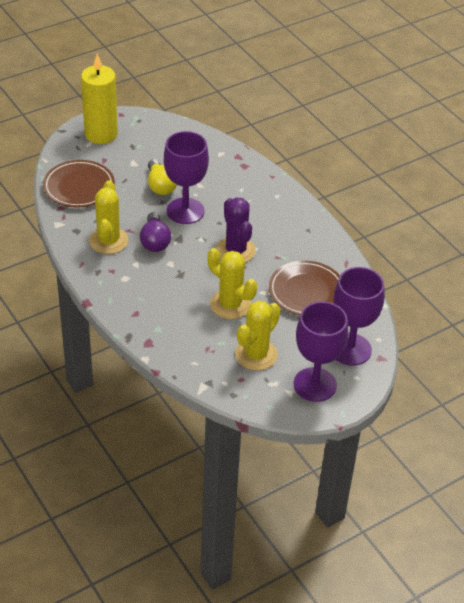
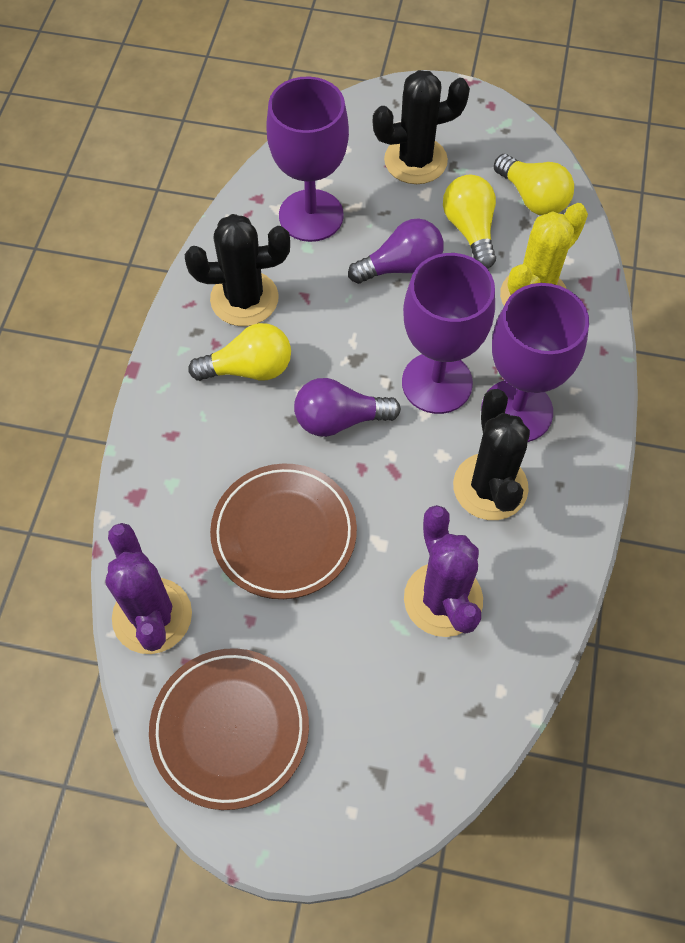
black cactus: 0 -> 3
purple cactus: 1 -> 2
purple light bulb: 1 -> 2
yellow cactus: 3 -> 1
yellow candle: 1 -> 0
yellow light bulb: 1 -> 3

